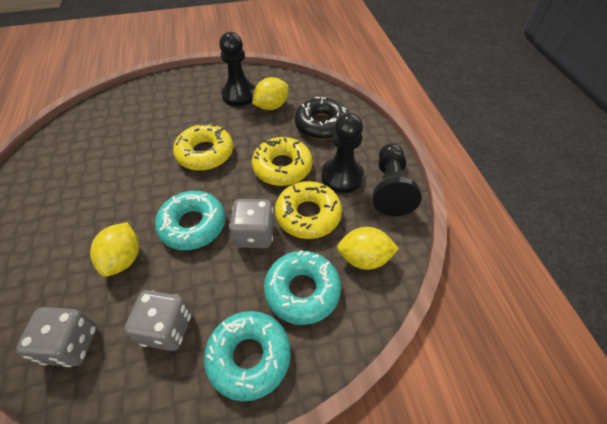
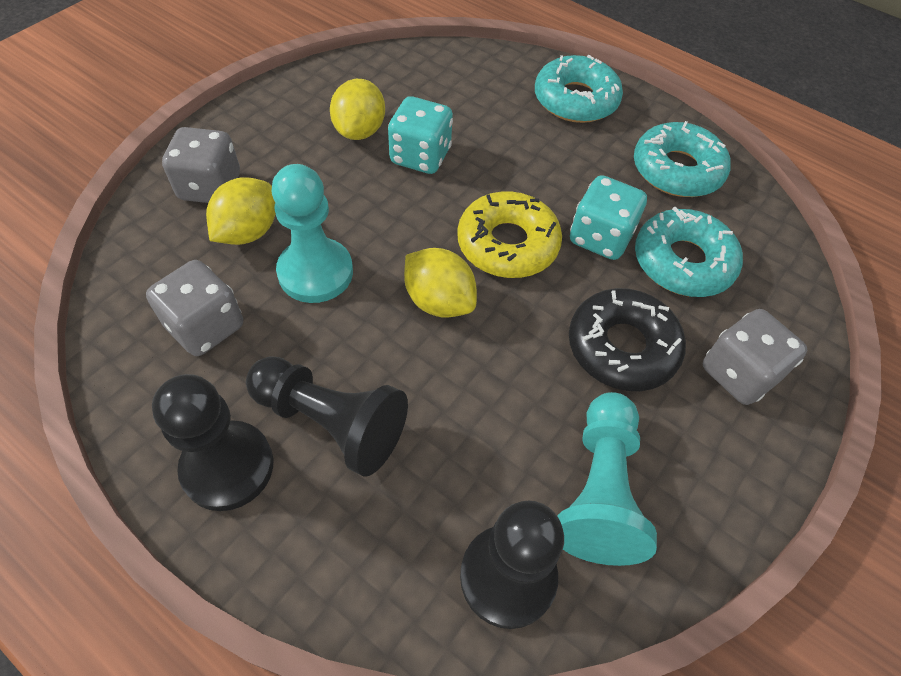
turquoise dice: 0 -> 2
turquoise pawn: 0 -> 2
yellow donut: 3 -> 1

